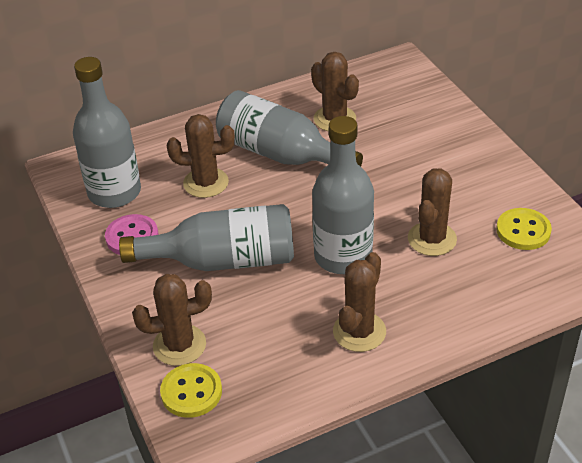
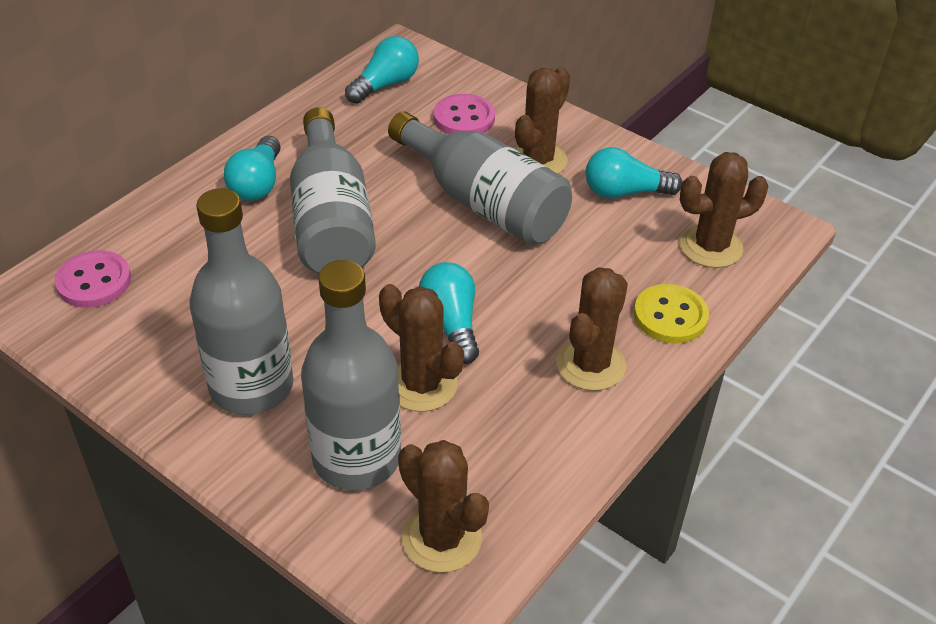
pink button: 1 -> 2
turquoise light bulb: 0 -> 4
yellow button: 2 -> 1

